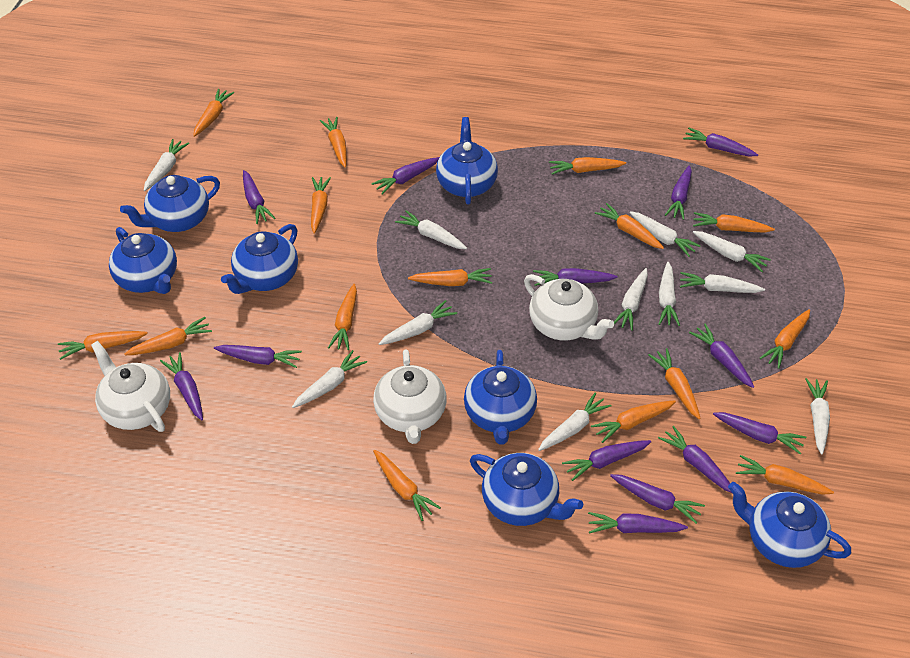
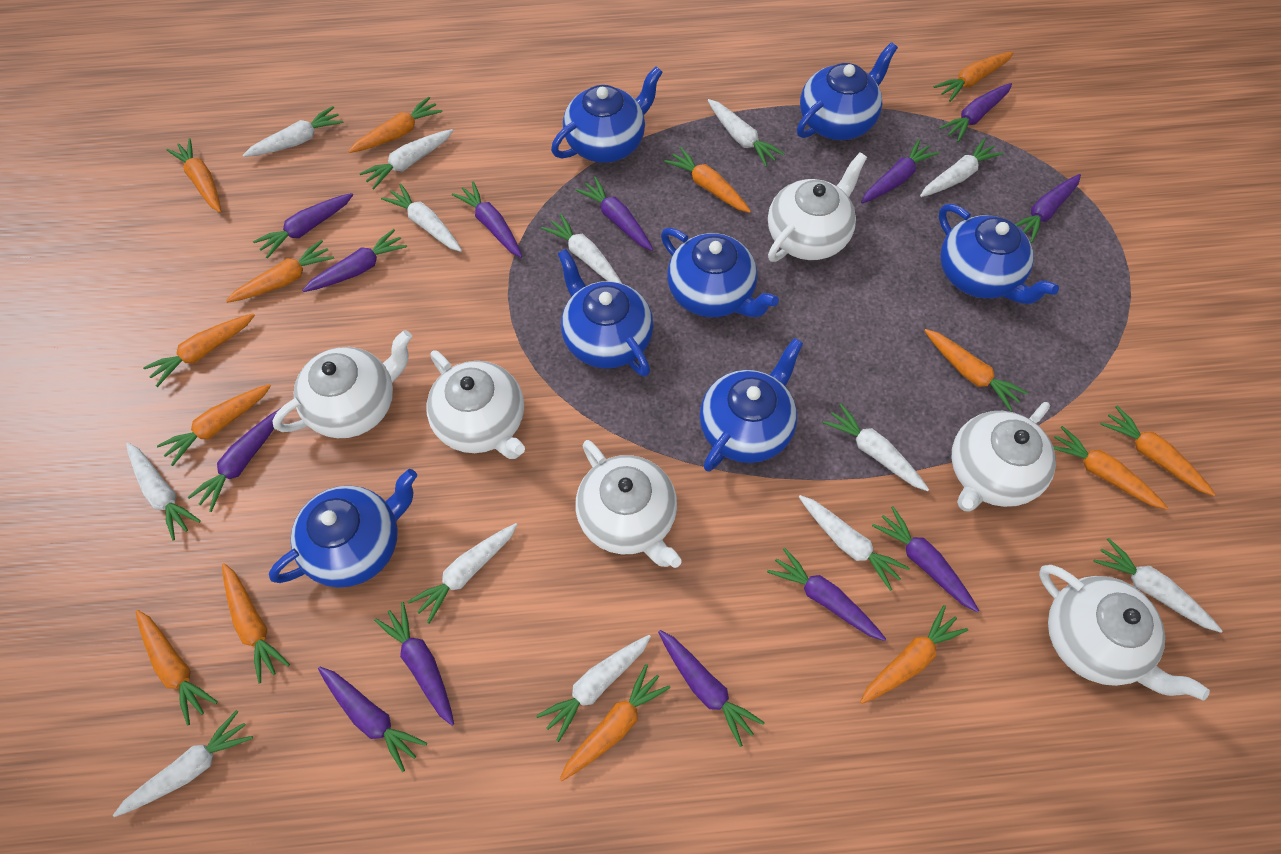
orange carrot: 15 -> 14
white carrot: 11 -> 13
white teapot: 3 -> 6

